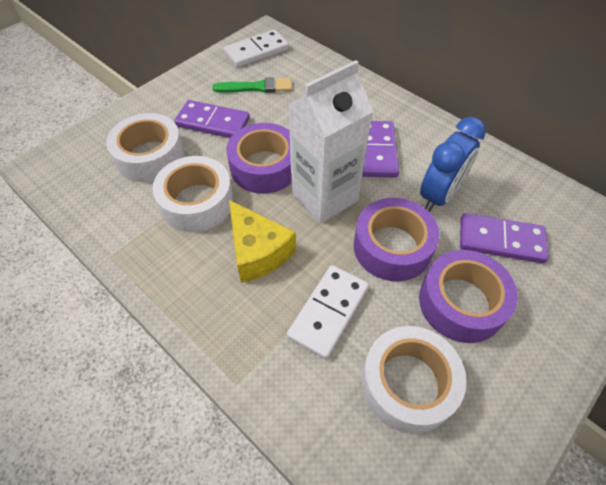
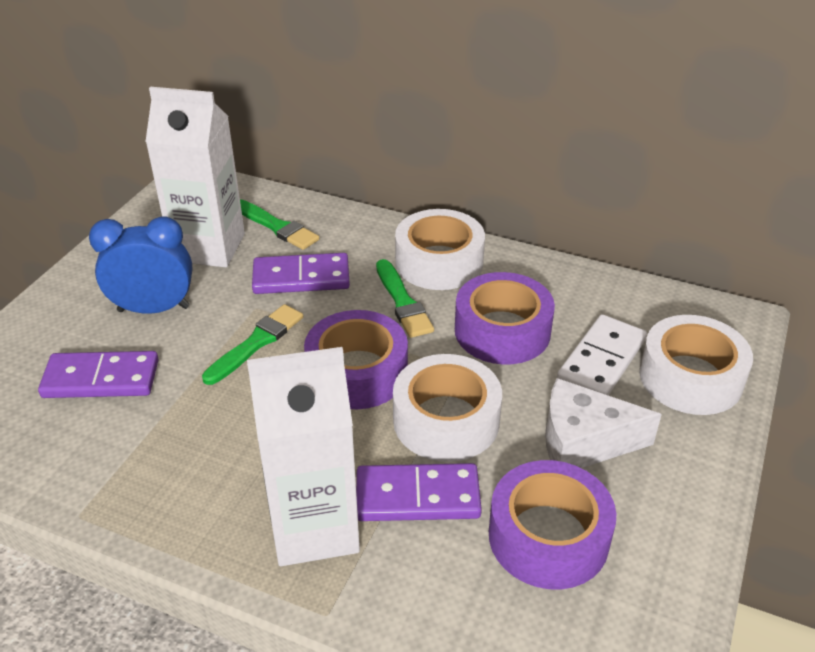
green brush: 1 -> 3
white carton: 1 -> 2
white cheese: 0 -> 1
white domino: 2 -> 1
yellow cheese: 1 -> 0

